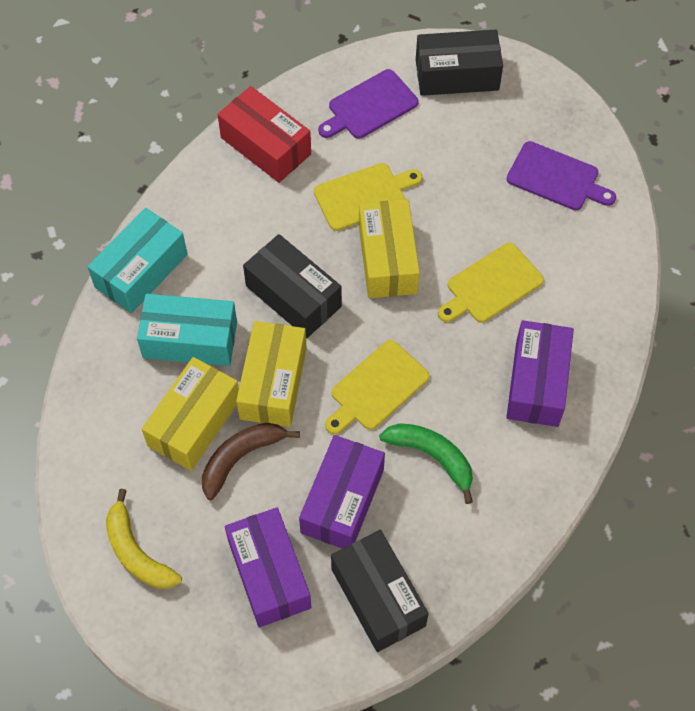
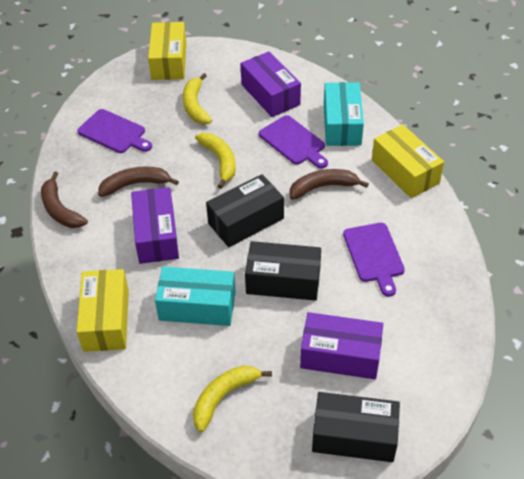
brown banana: 1 -> 3
green banana: 1 -> 0
purple cutting board: 2 -> 3
red box: 1 -> 0
yellow banana: 1 -> 3
yellow cutting board: 3 -> 0

